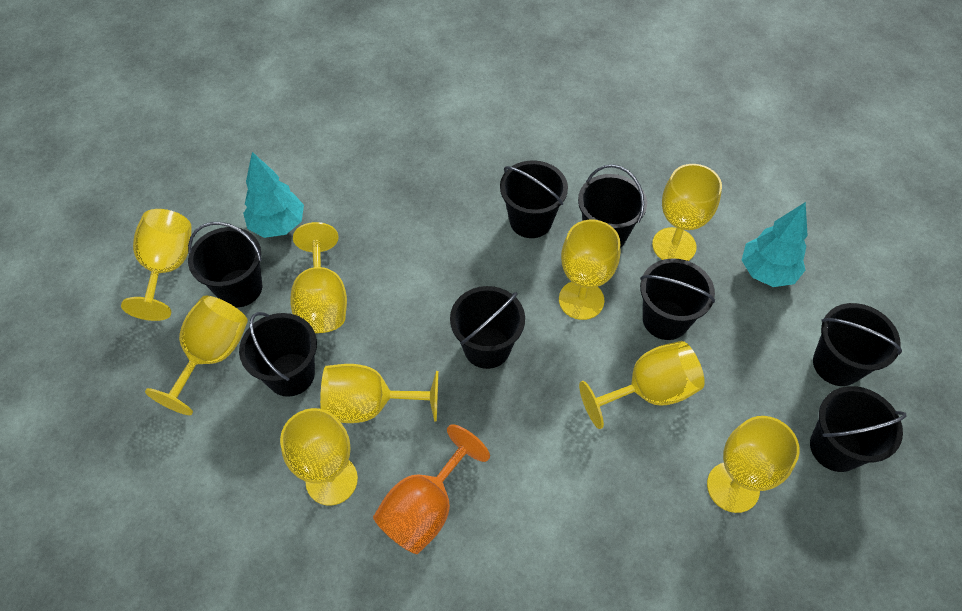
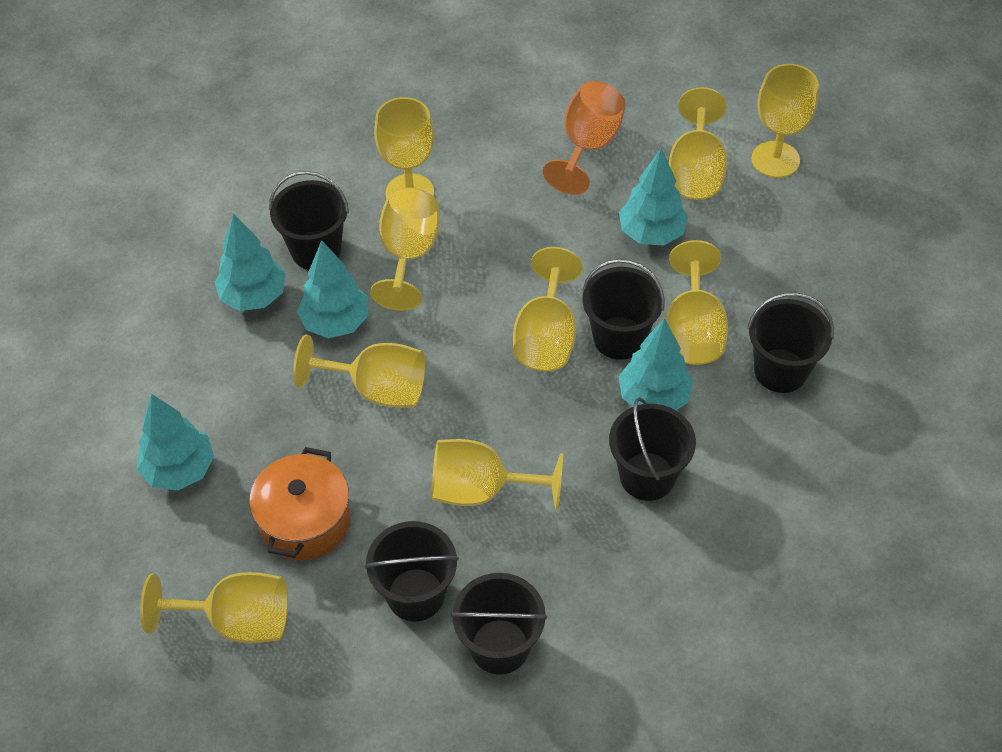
black bucket: 8 -> 6
orange pot: 0 -> 1
turquoise tree: 2 -> 5

